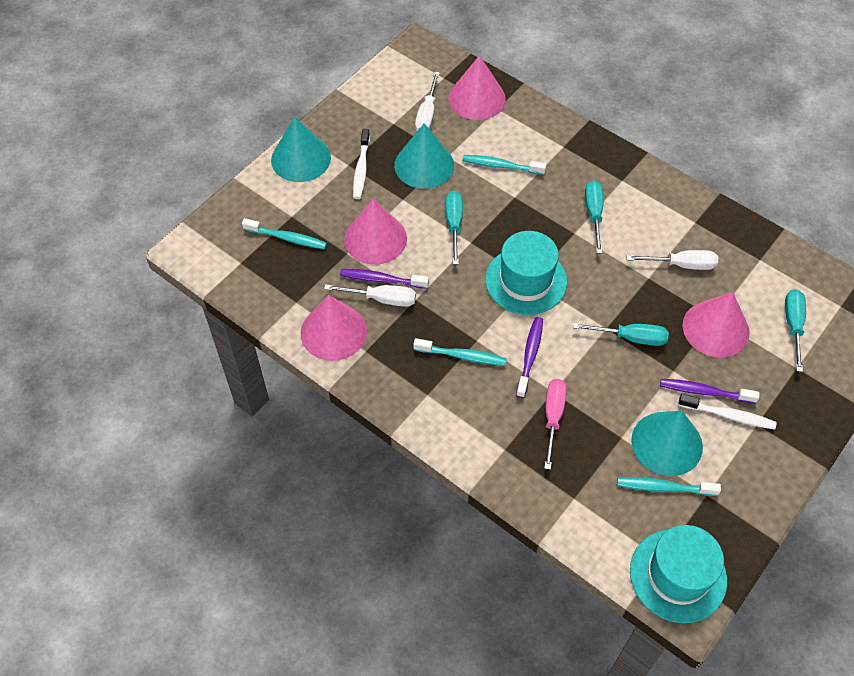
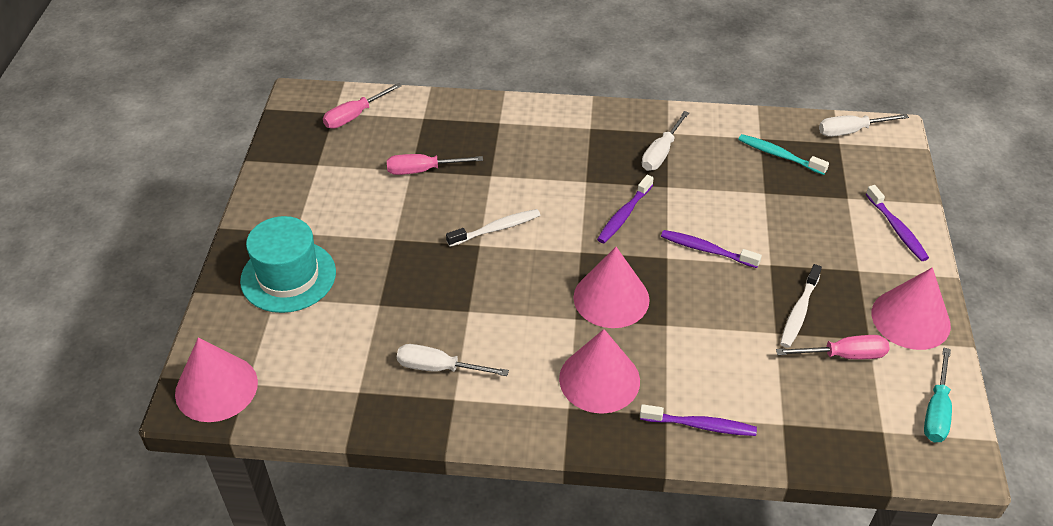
pink screwdriver: 1 -> 3
purple toothbrush: 3 -> 4
turquoise cone: 3 -> 0
turquoise hat: 2 -> 1
turquoise screwdriver: 4 -> 1
turquoise toothbrush: 4 -> 1

